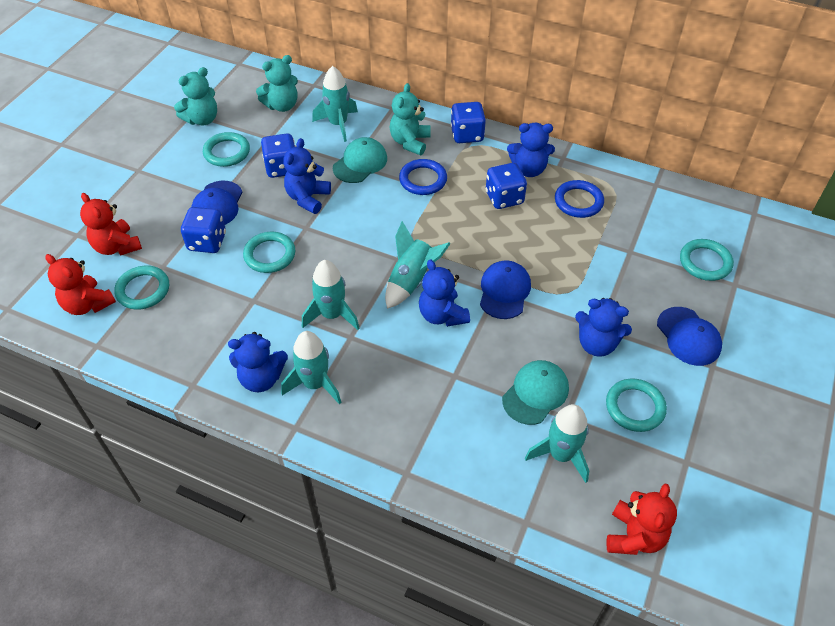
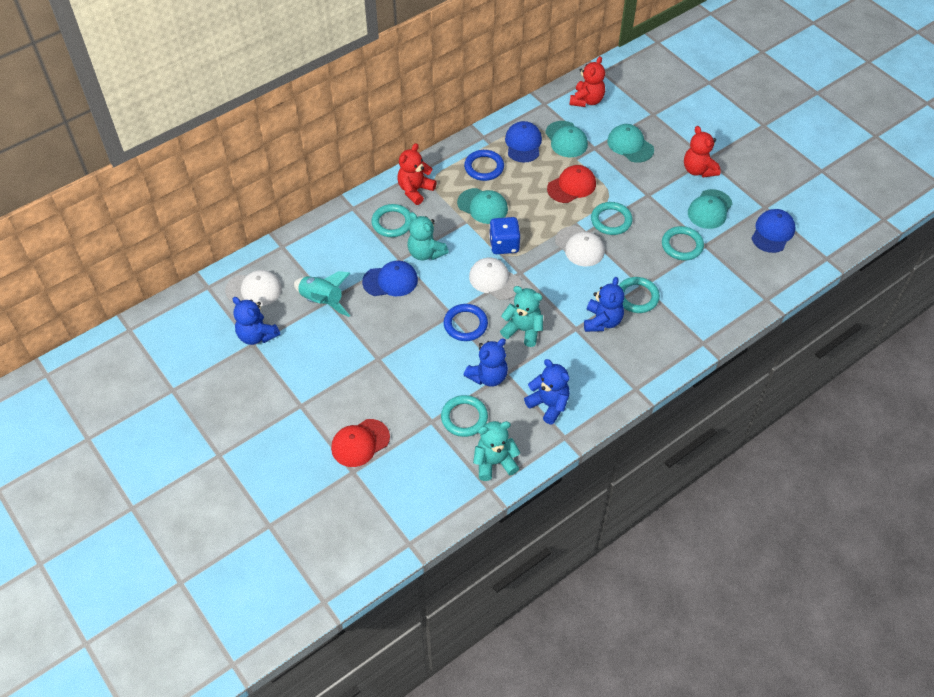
blue dice: 4 -> 1
blue teddy bear: 5 -> 4
red cap: 0 -> 2
turquoise cap: 2 -> 4
turquoise rocket: 5 -> 1
white cap: 0 -> 3

